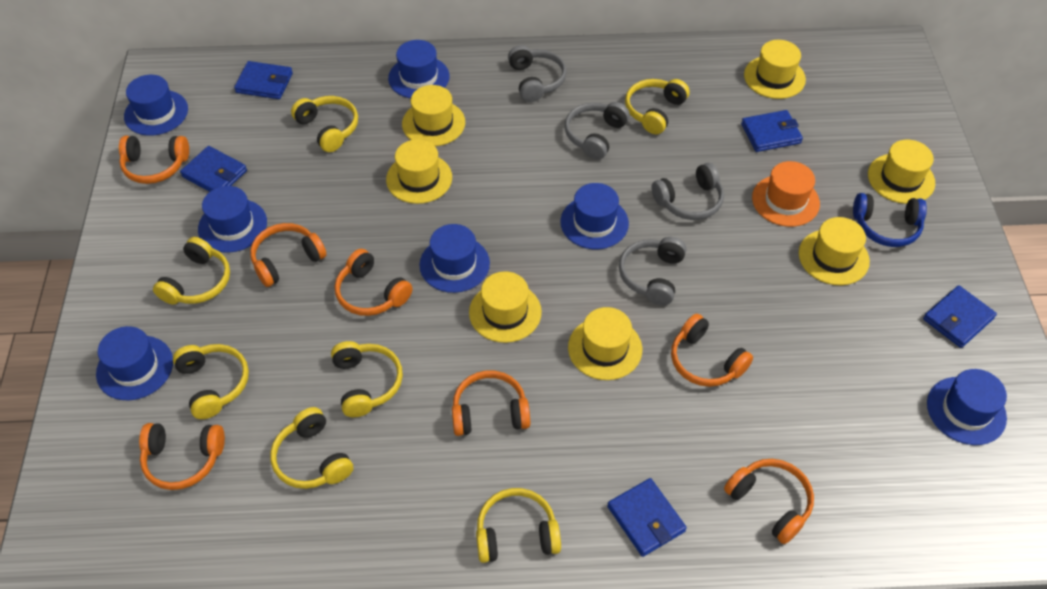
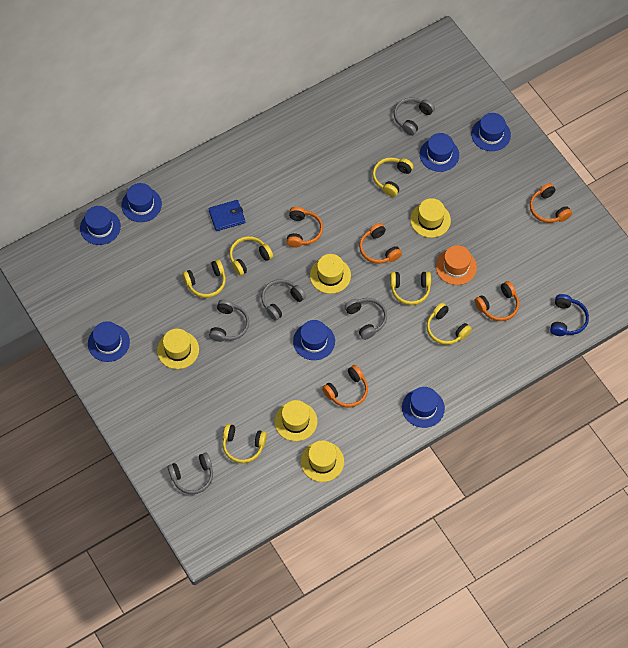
blue wallet: 5 -> 1
grey headphones: 4 -> 5
orange headphones: 7 -> 5
yellow hat: 7 -> 5
yellow headphones: 7 -> 6

